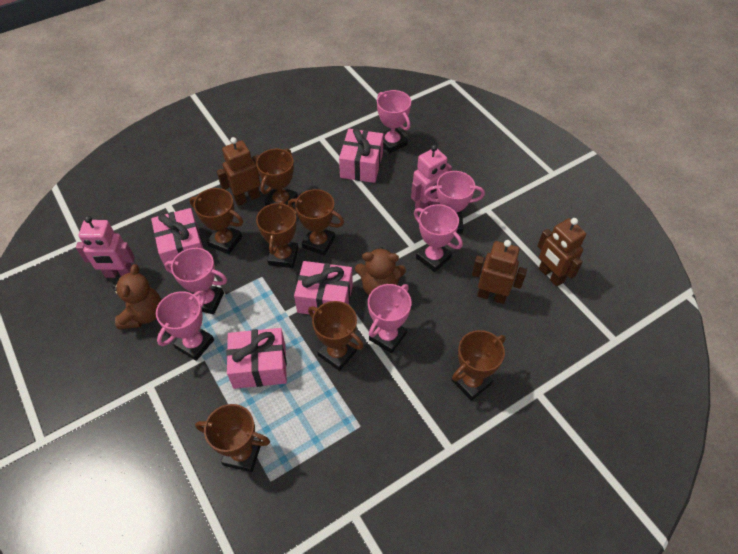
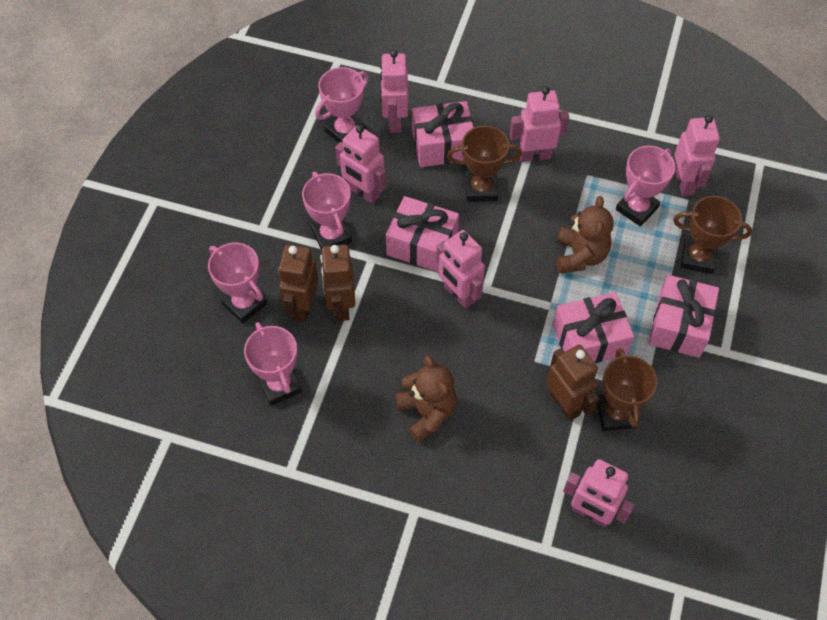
brown trophy: 7 -> 3
pink robot: 2 -> 6
pink trophy: 6 -> 5

